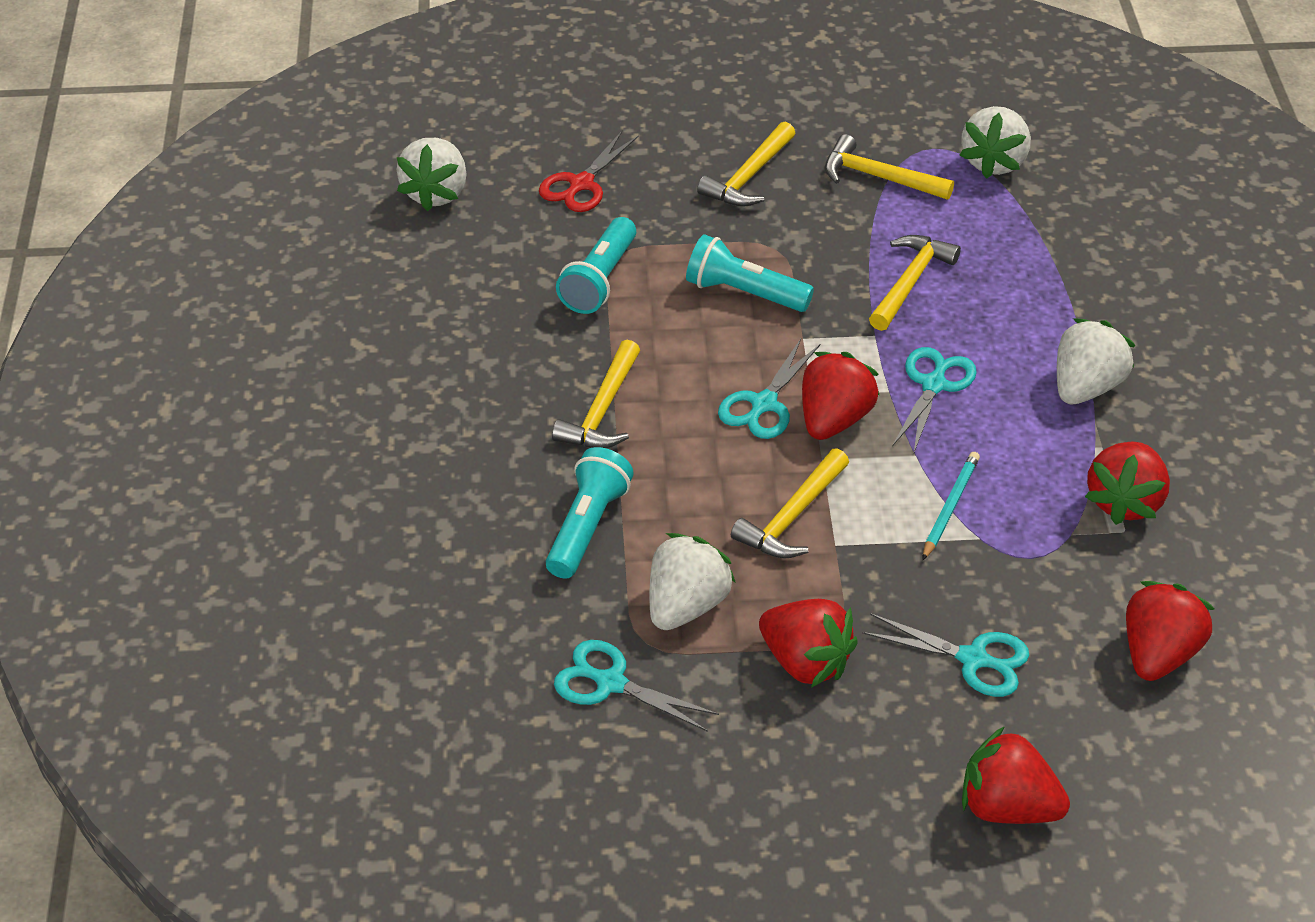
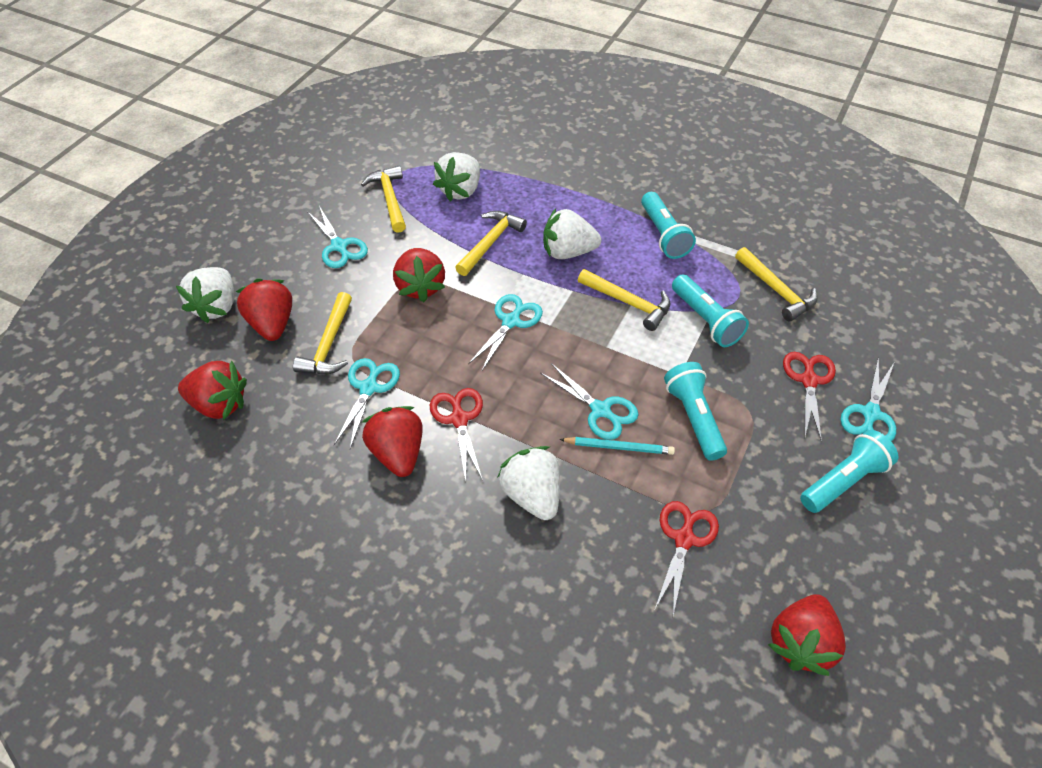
red scissors: 1 -> 3
turquoise flashlight: 3 -> 4
turquoise scissors: 4 -> 5

